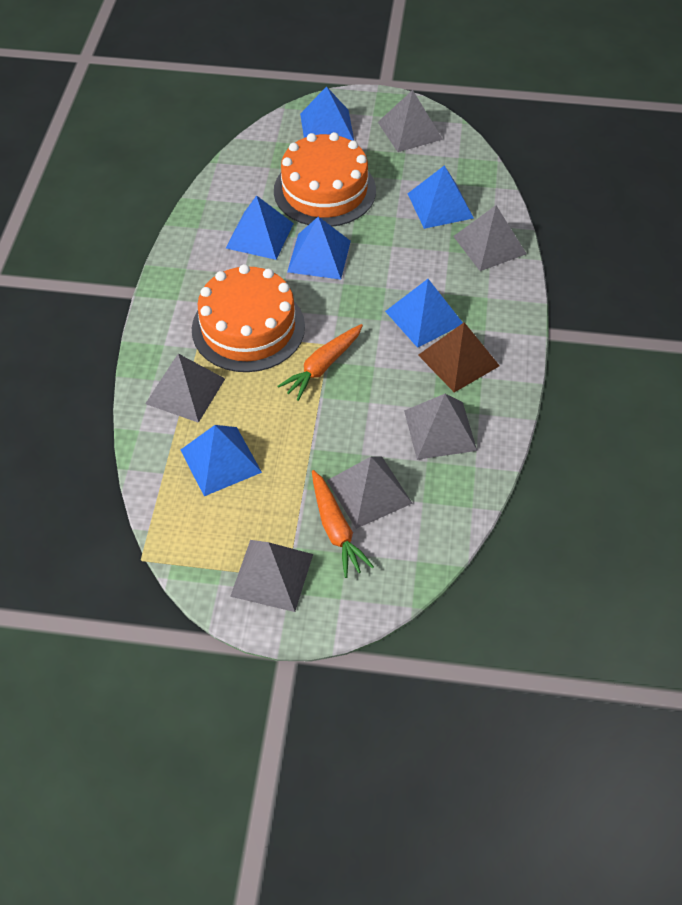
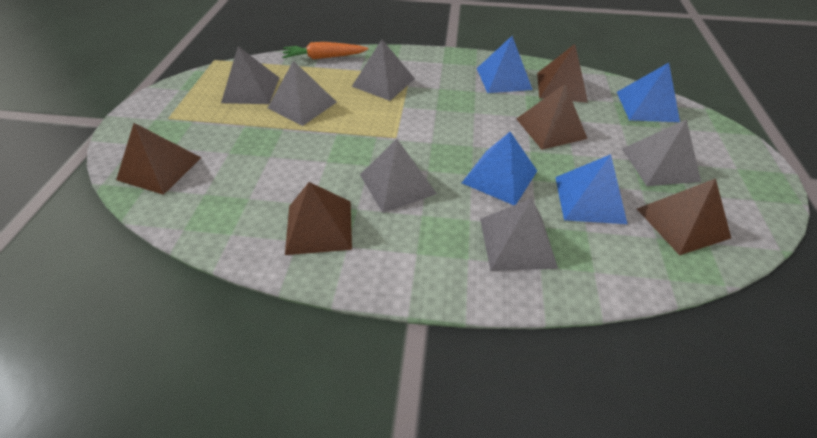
blue pyramid: 6 -> 4
brown pyramid: 1 -> 5
orange cake: 2 -> 0
orange carrot: 2 -> 1

